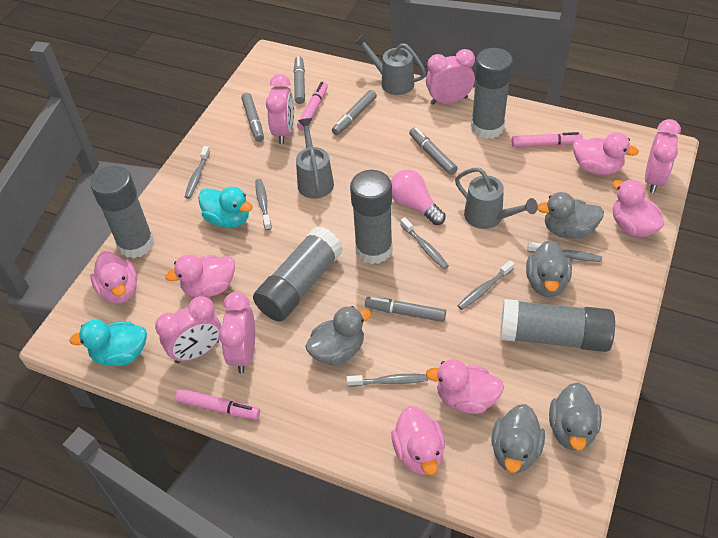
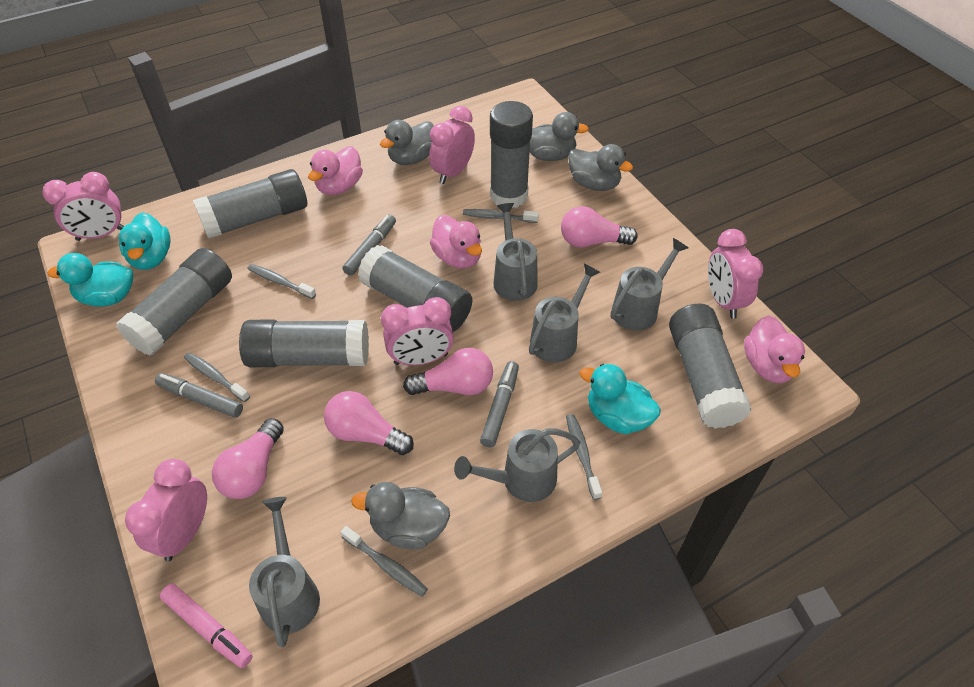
grey duck: 5 -> 4
grey glue stick: 5 -> 6
grey marker: 5 -> 3
grey toothbrush: 6 -> 5
grey watering can: 3 -> 5
pink duck: 6 -> 3
pink light bulb: 1 -> 4
pink marker: 3 -> 1
turquoise duck: 2 -> 3

